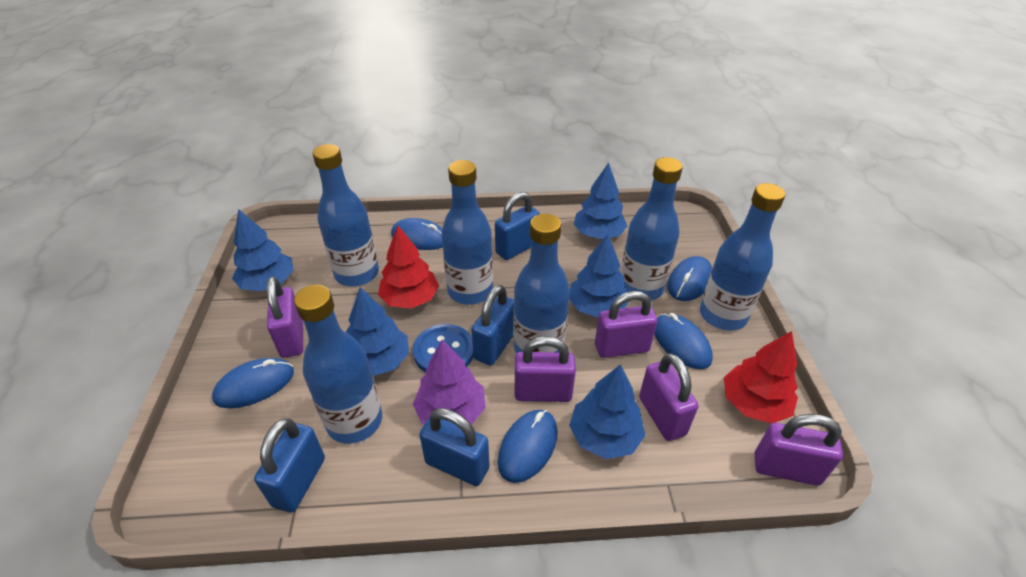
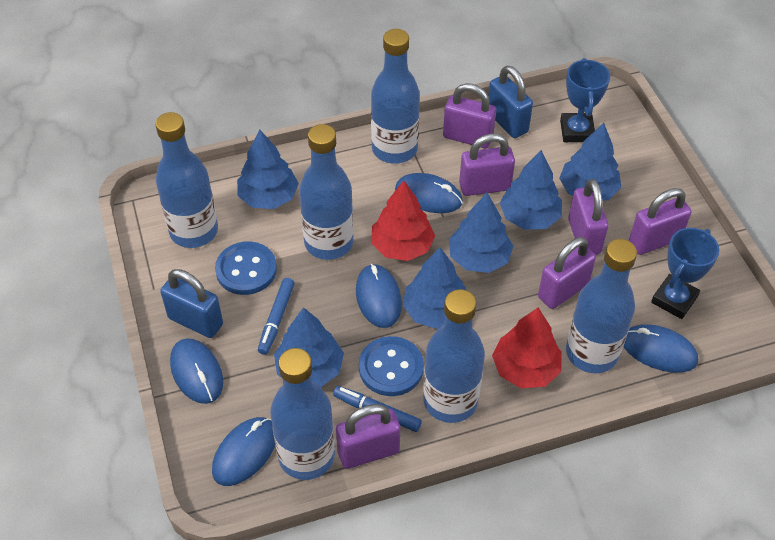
blue button: 1 -> 2
blue marker: 0 -> 2
blue padlock: 4 -> 2
blue tree: 5 -> 6
blue trophy: 0 -> 2
purple padlock: 5 -> 6
purple tree: 1 -> 0

